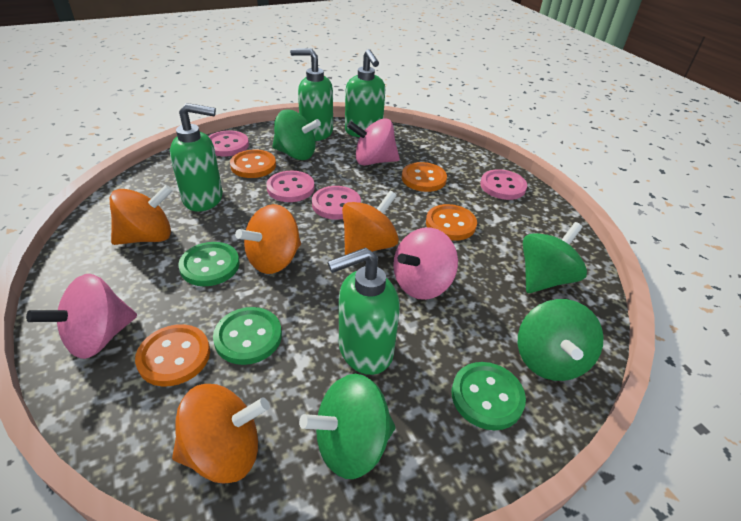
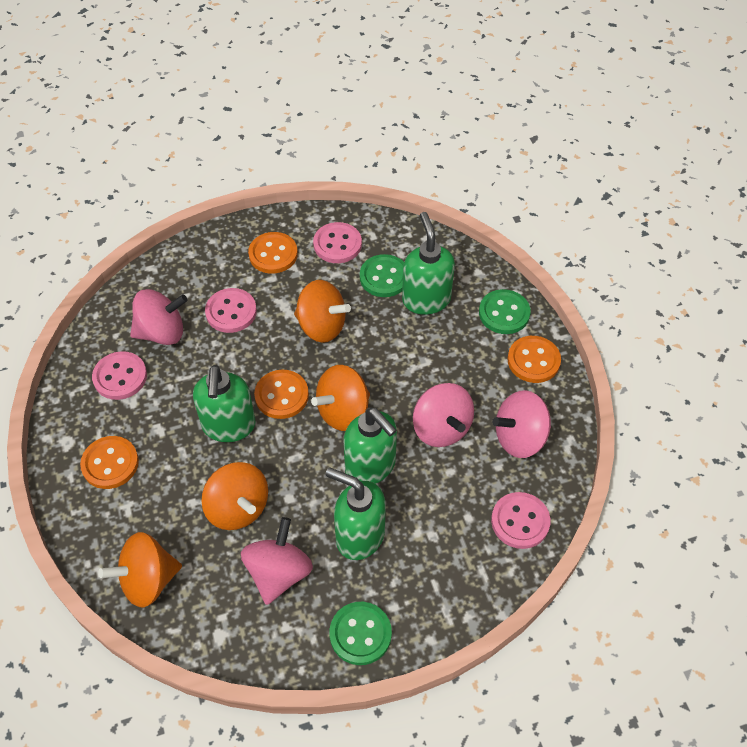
green spinning top: 4 -> 0
pink spinning top: 3 -> 4

